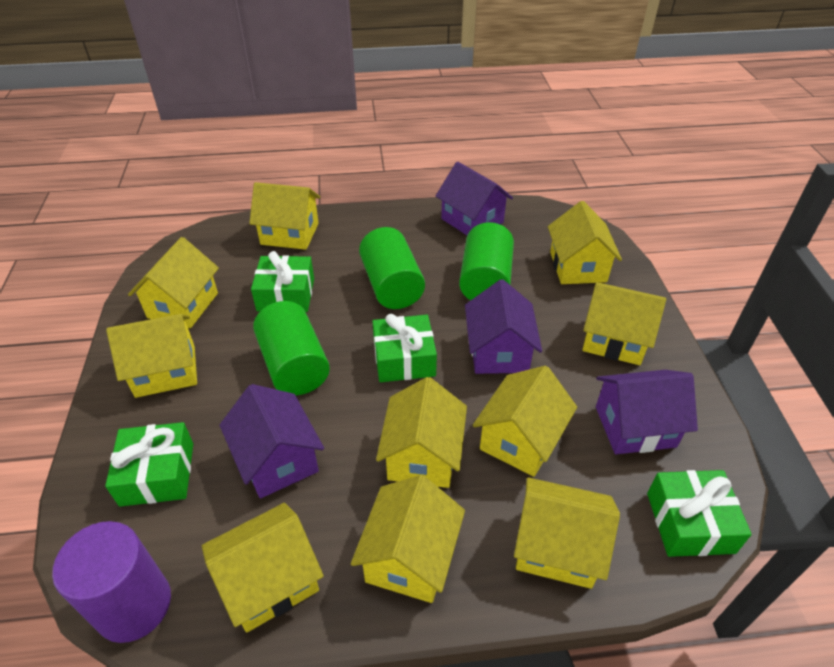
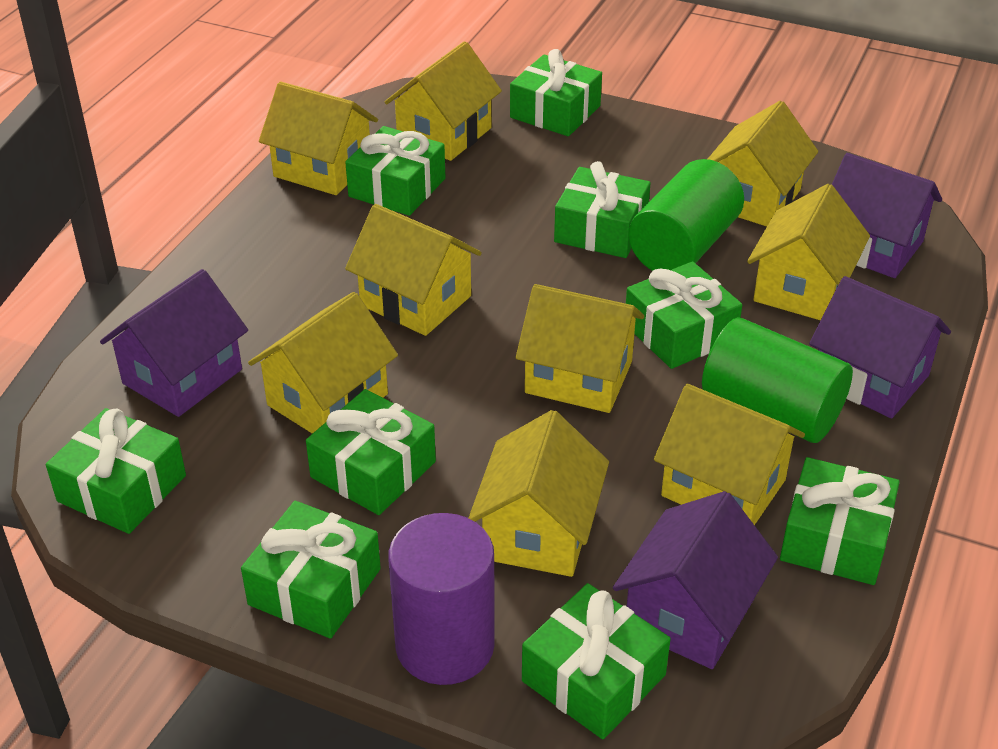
green cylinder: 3 -> 2
green gift: 4 -> 9
yellow house: 10 -> 9

